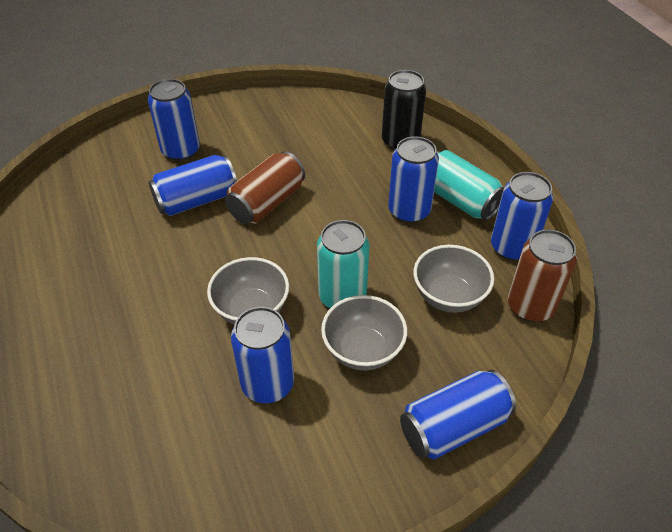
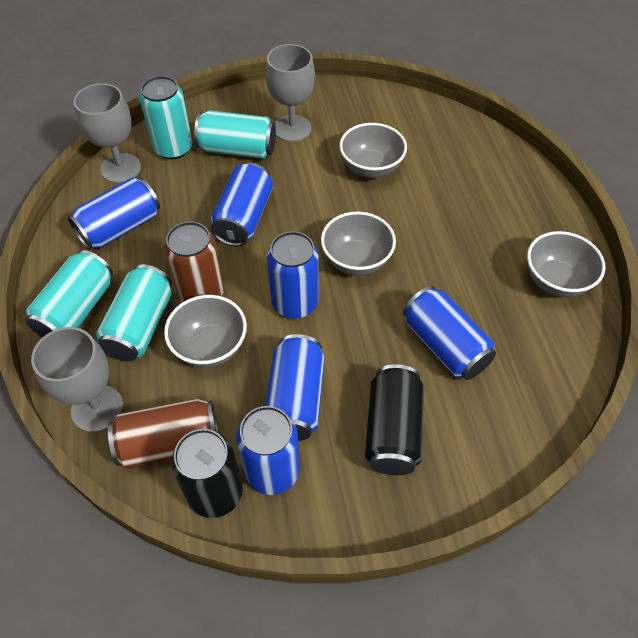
black can: 1 -> 2
grey bowl: 3 -> 4
grey goblet: 0 -> 3
turquoise can: 2 -> 4

